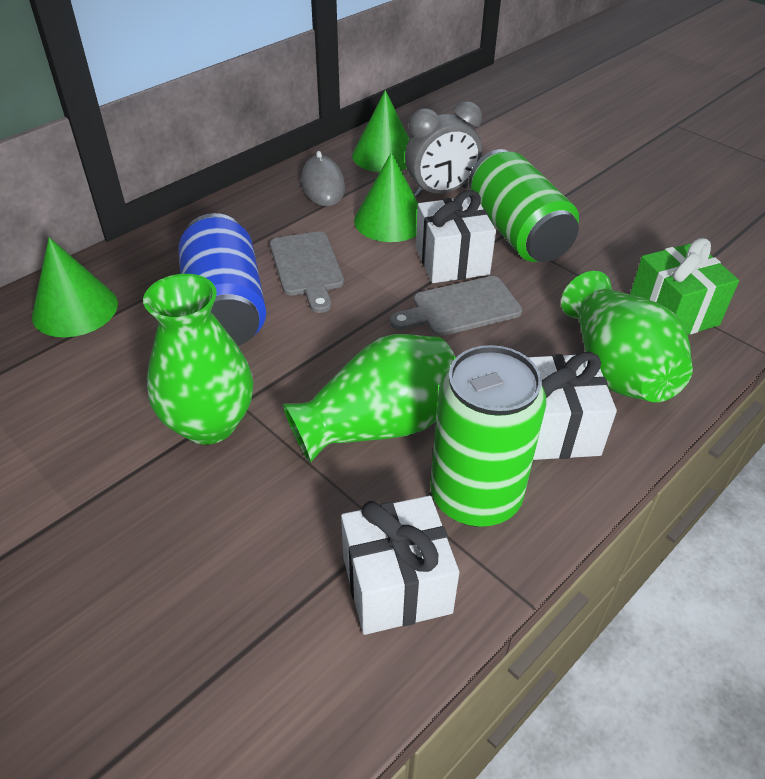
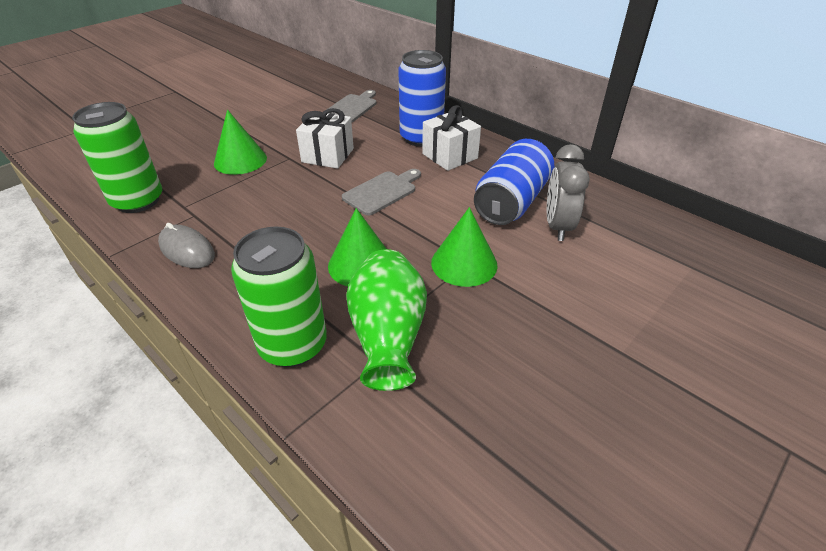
blue can: 1 -> 2
green gift: 1 -> 0
green vase: 3 -> 1
white gift: 3 -> 2

